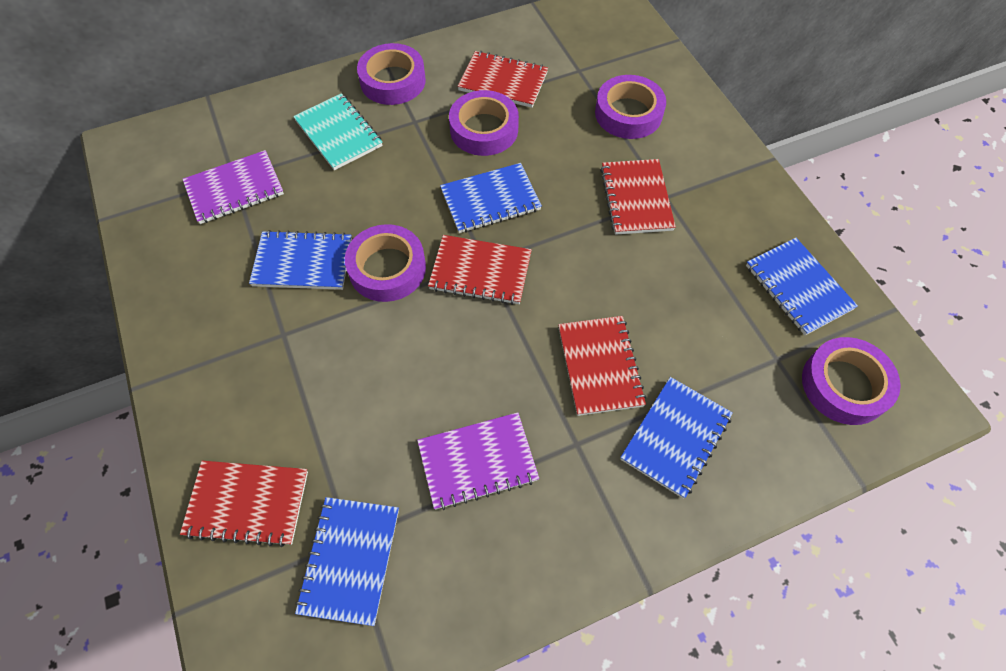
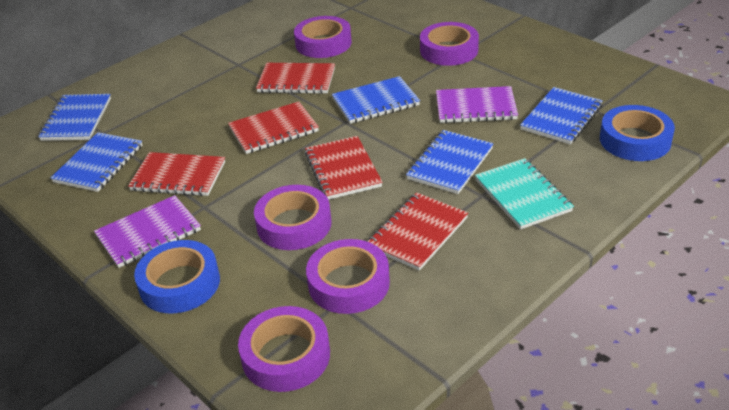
blue tape: 0 -> 2

